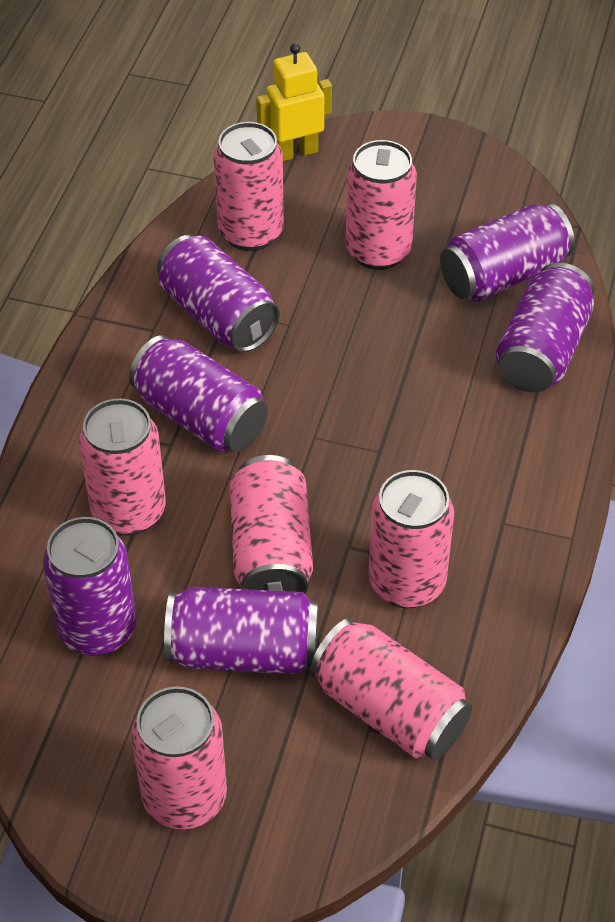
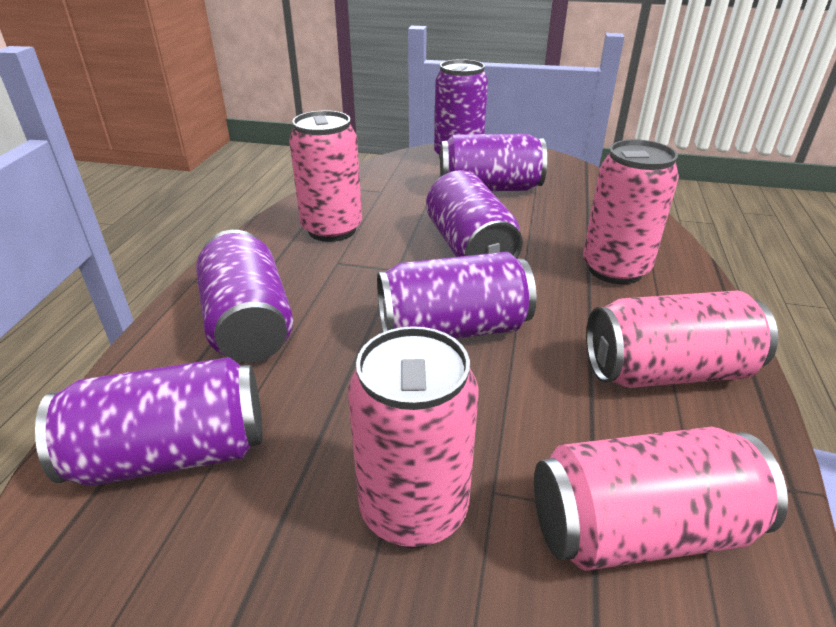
pink can: 7 -> 5
yellow robot: 1 -> 0

